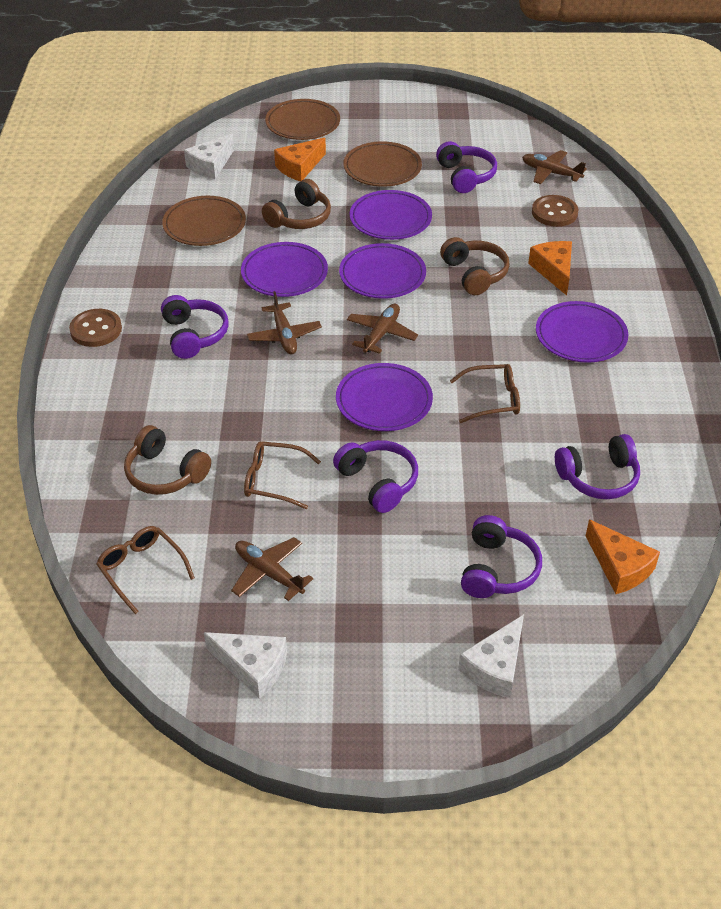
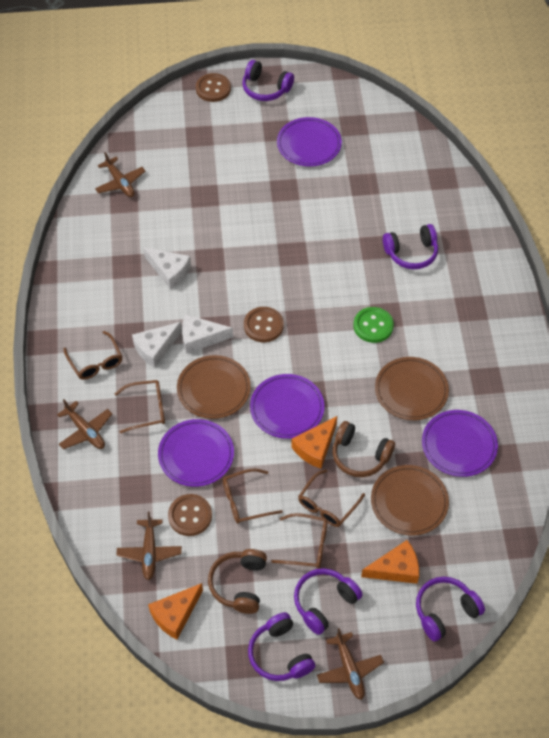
brown button: 2 -> 3
brown glasses: 3 -> 5
brown headphones: 3 -> 2
green button: 0 -> 1
purple plate: 5 -> 4

